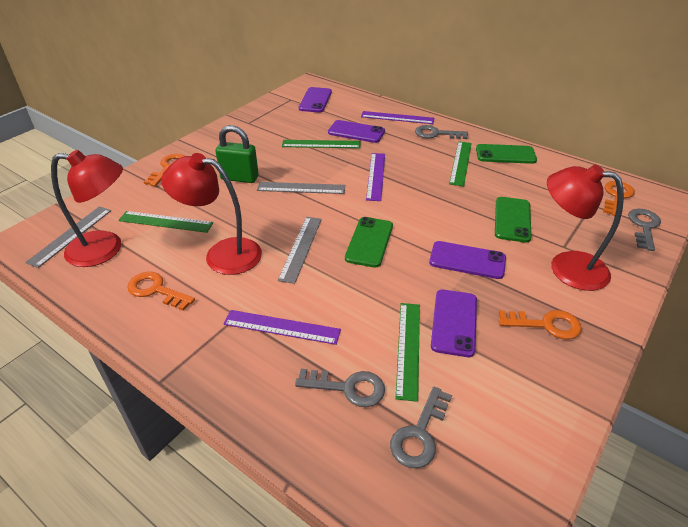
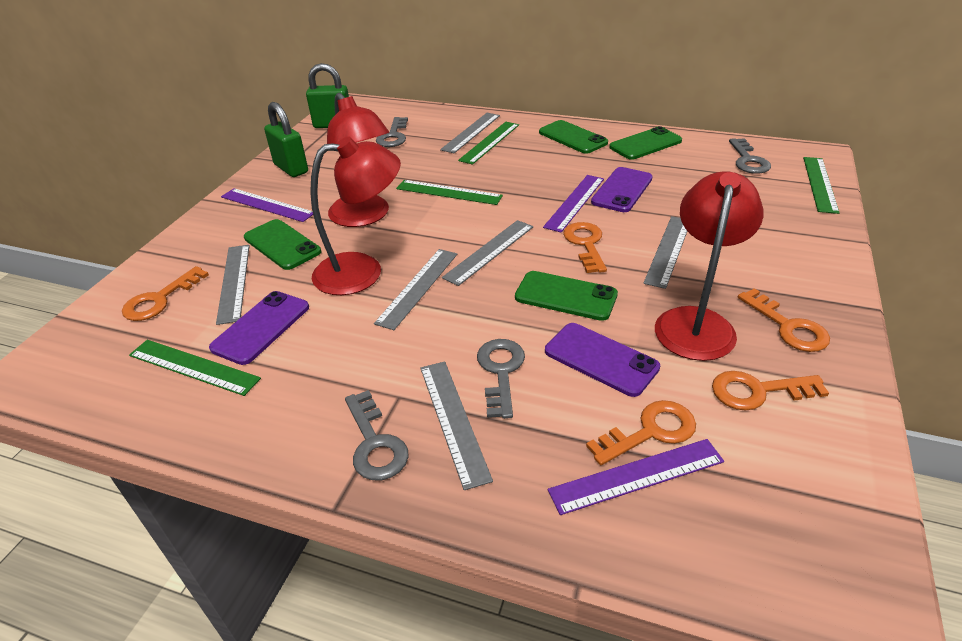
green padlock: 1 -> 2
green phone: 3 -> 4
grey ruler: 3 -> 6
orange key: 4 -> 5
purple phone: 4 -> 3

